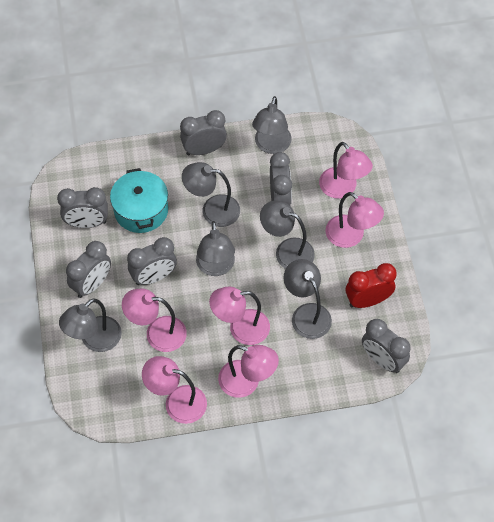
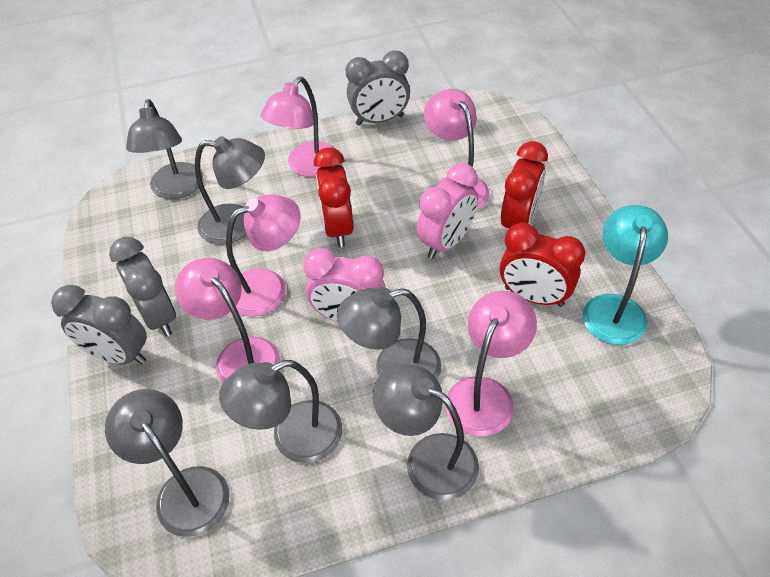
grey clock: 6 -> 3
pink clock: 0 -> 2
pink lamp: 6 -> 5
red clock: 1 -> 3
turquoise lamp: 0 -> 1
turquoise pot: 1 -> 0

